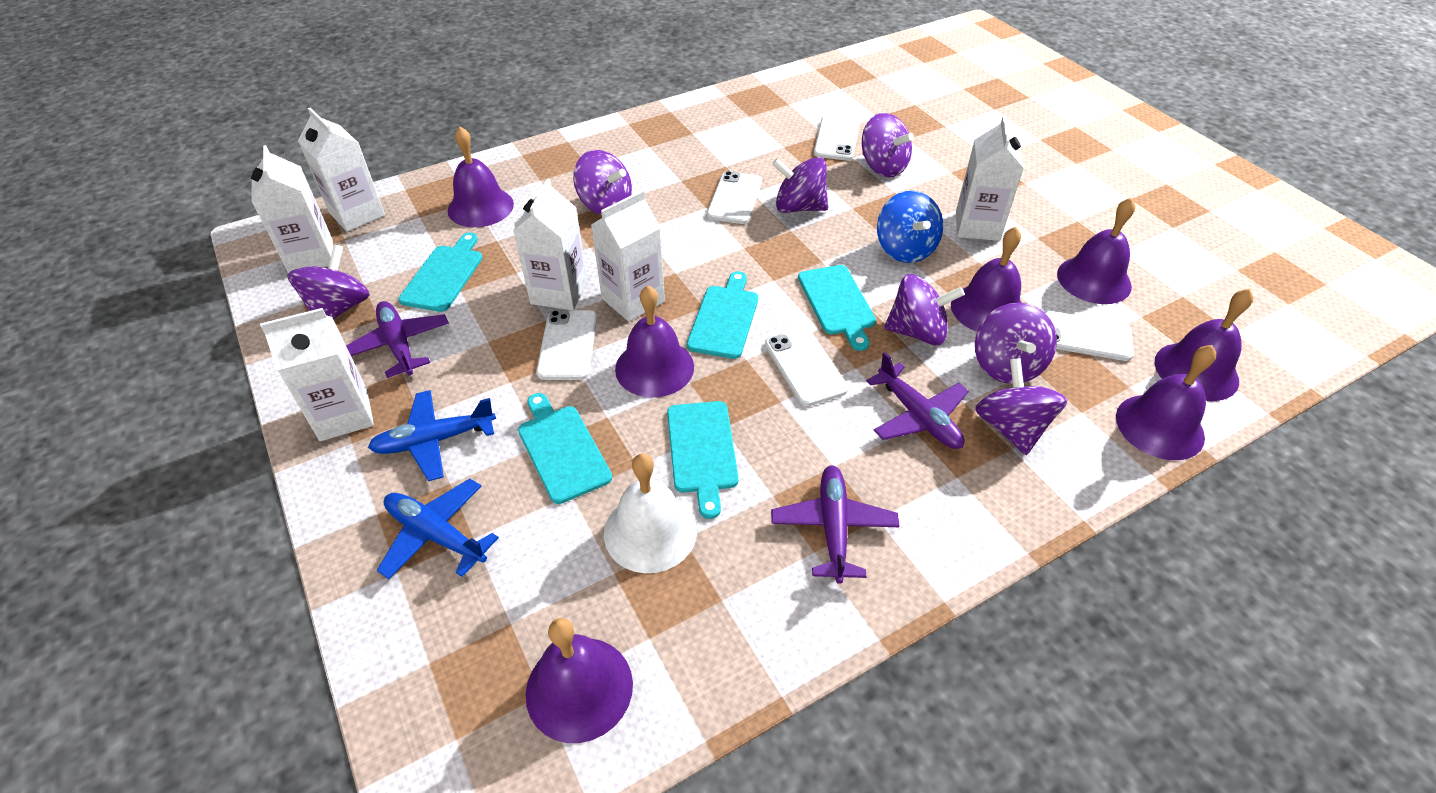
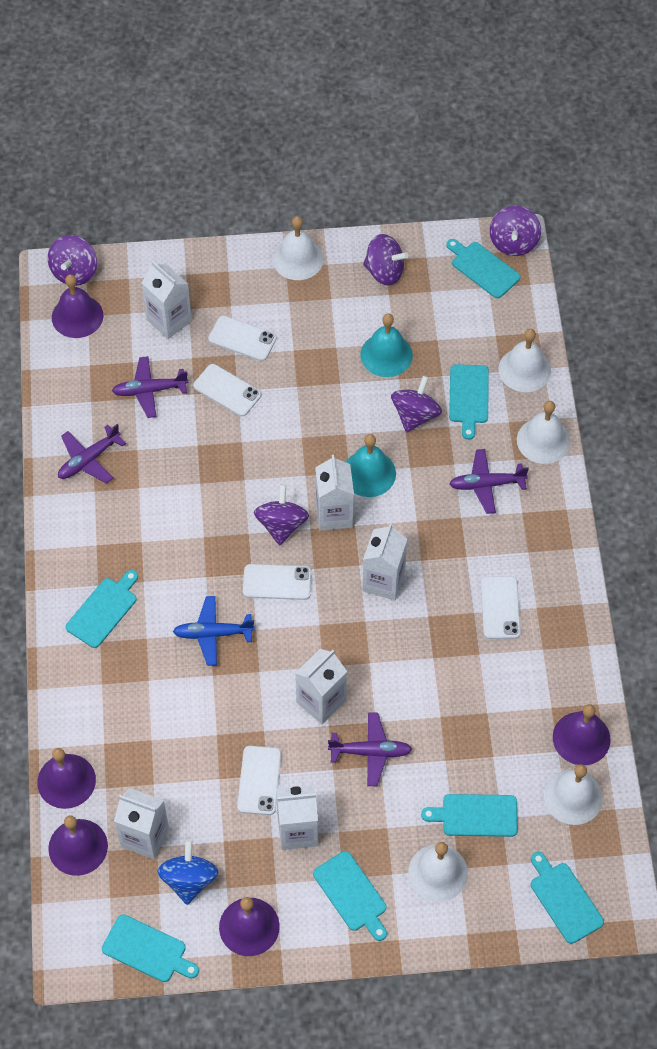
blue plane: 2 -> 1
purple bell: 7 -> 5
purple plane: 3 -> 4
purple spinning top: 7 -> 5
turquoise bell: 0 -> 2
turquoise cutting board: 5 -> 7
white bell: 1 -> 5

